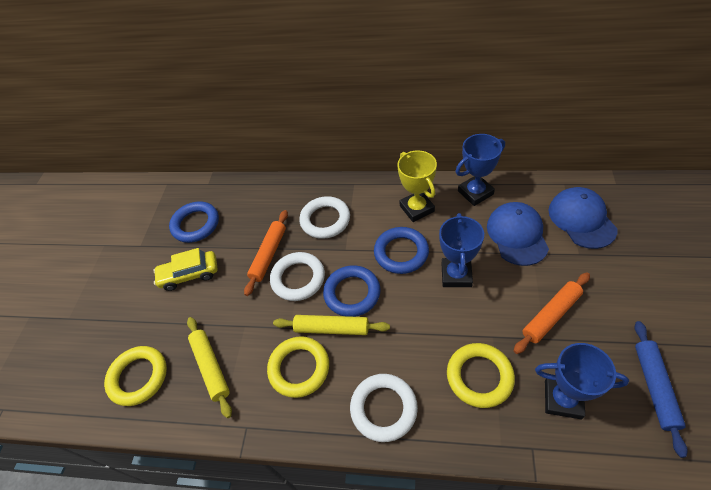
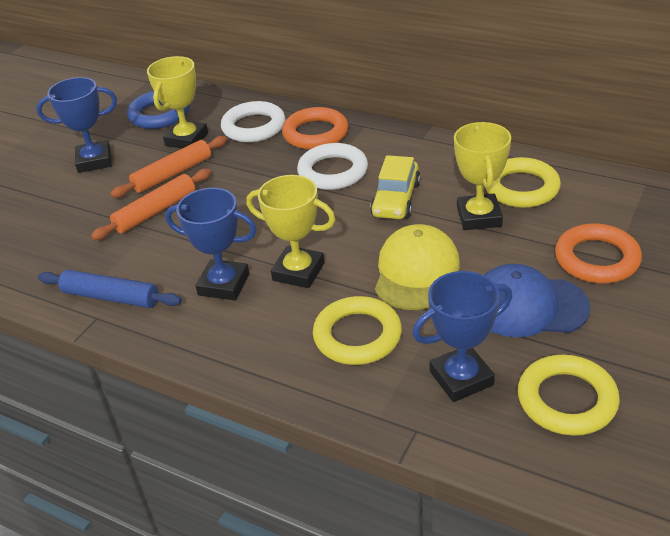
blue cap: 2 -> 1
blue ring: 3 -> 1
orange ring: 0 -> 2
white ring: 3 -> 2
yellow cap: 0 -> 1
yellow rolling pin: 2 -> 0
yellow trophy: 1 -> 3

